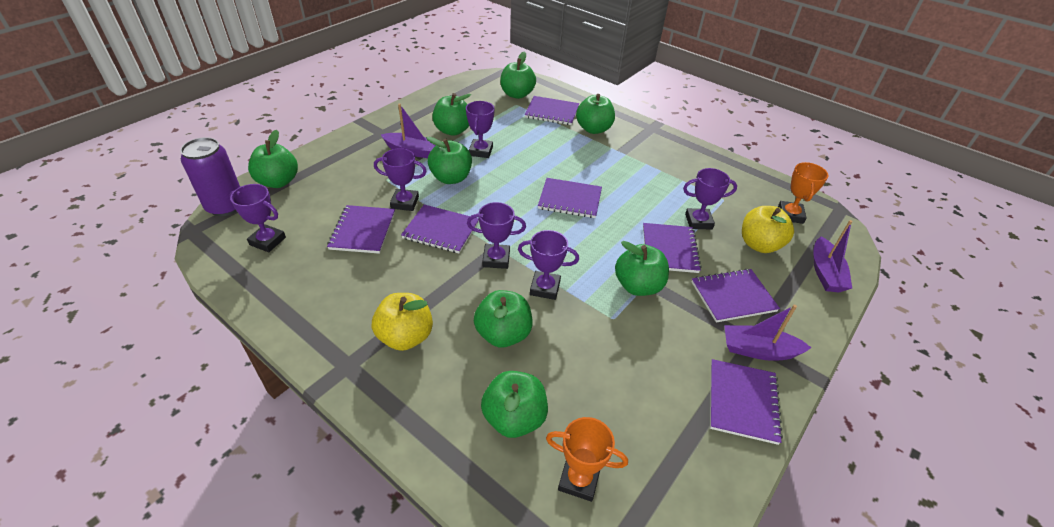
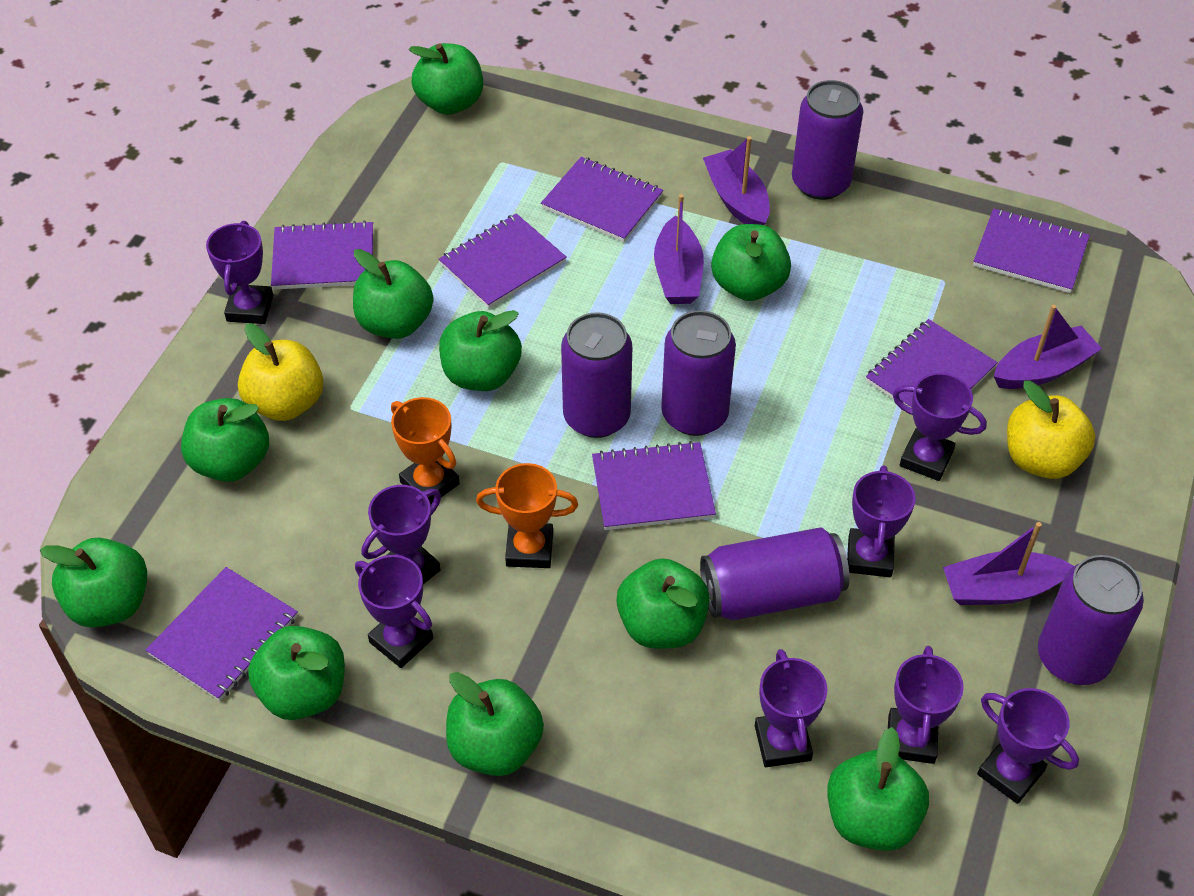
green apple: 8 -> 10
purple boat: 3 -> 4
purple can: 1 -> 5
purple trophy: 6 -> 8

